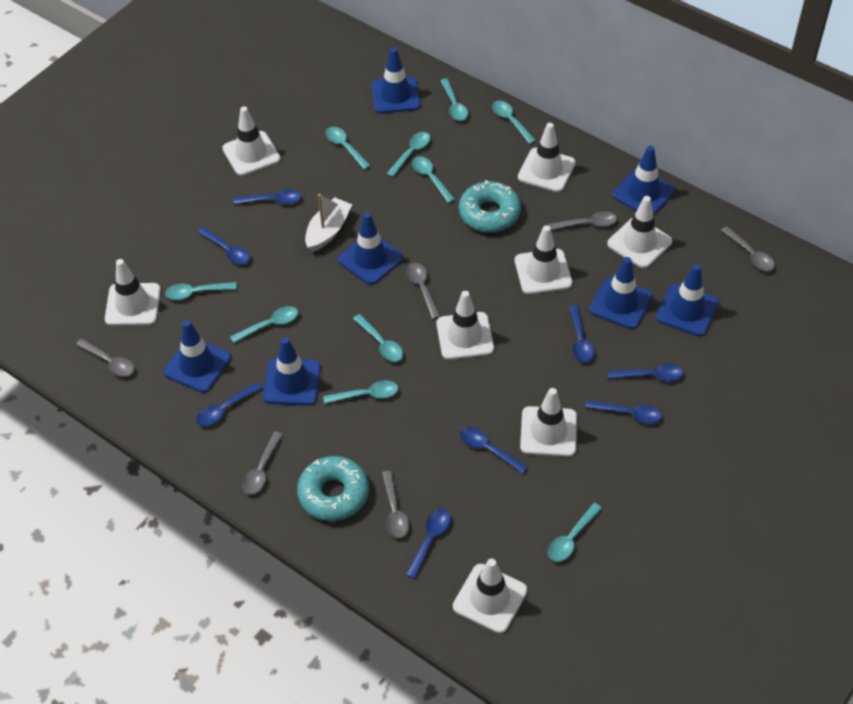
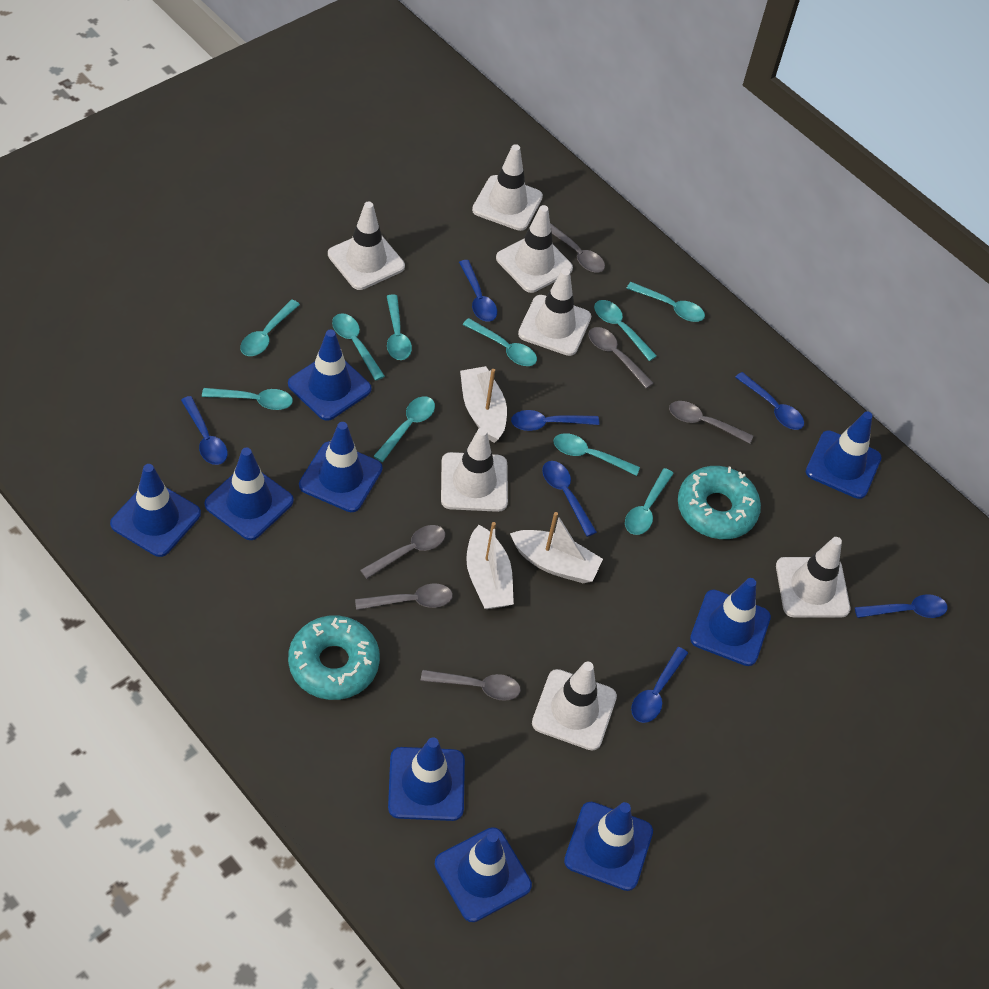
blue spoon: 8 -> 7
blue traffic cone: 7 -> 9
white boat: 1 -> 3
white traffic cone: 8 -> 7

